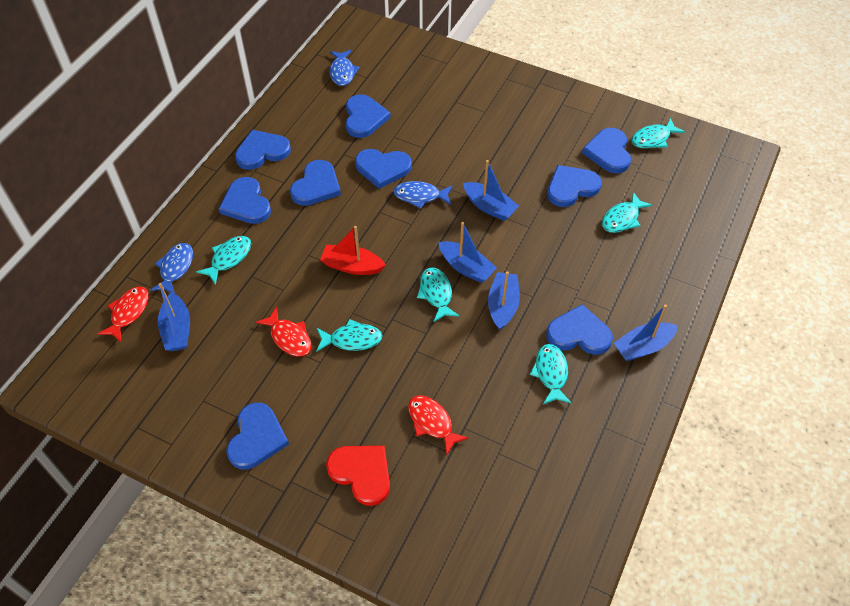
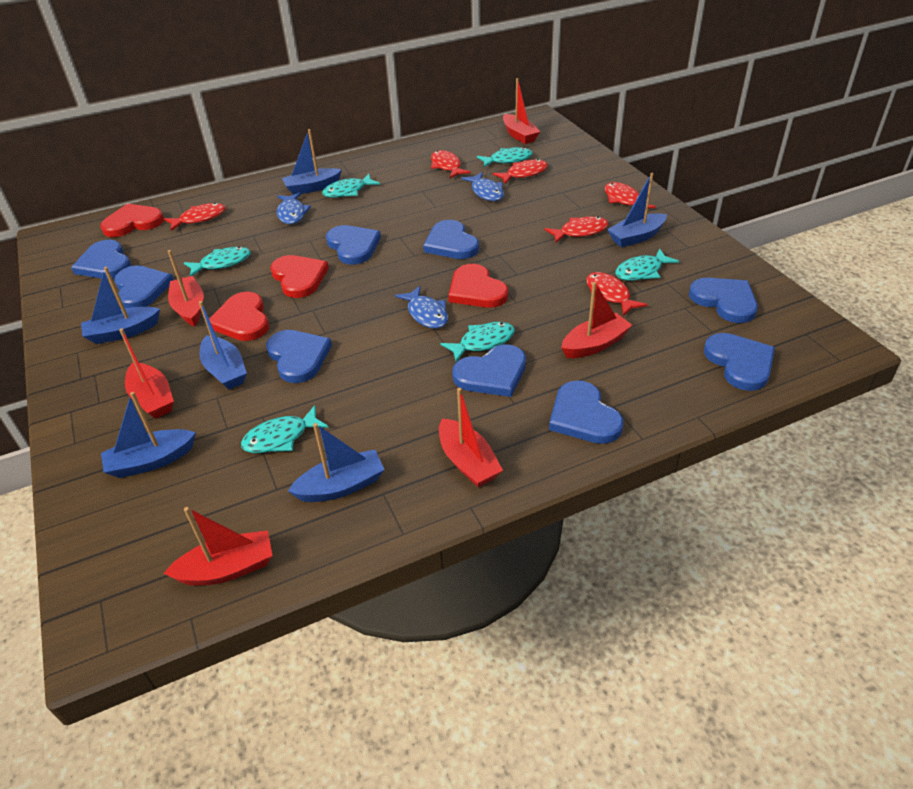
blue boat: 5 -> 6
red boat: 1 -> 6
red fish: 3 -> 6
red heart: 1 -> 4

